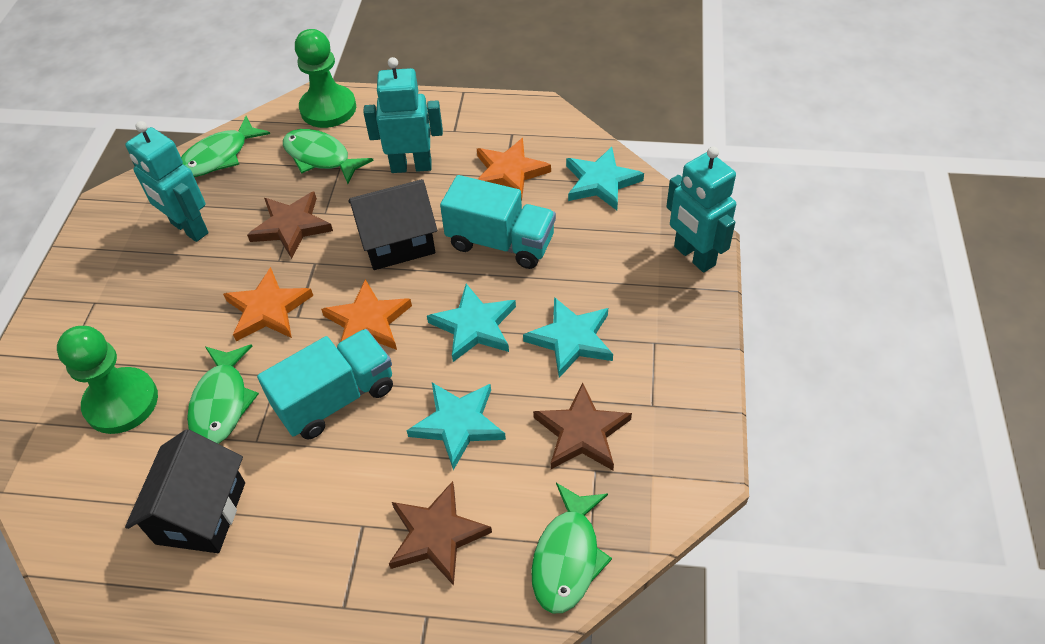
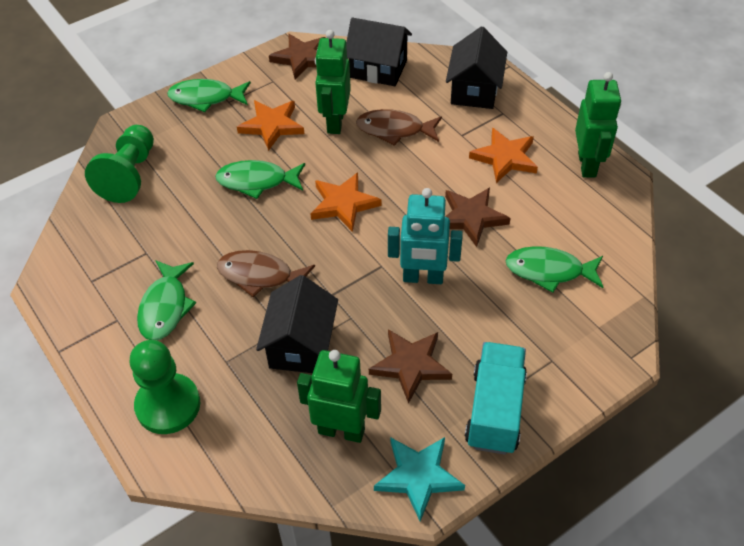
black house: 2 -> 3
brown fish: 0 -> 2
green robot: 0 -> 3
turquoise robot: 3 -> 1
turquoise star: 4 -> 1
turquoise truck: 2 -> 1

